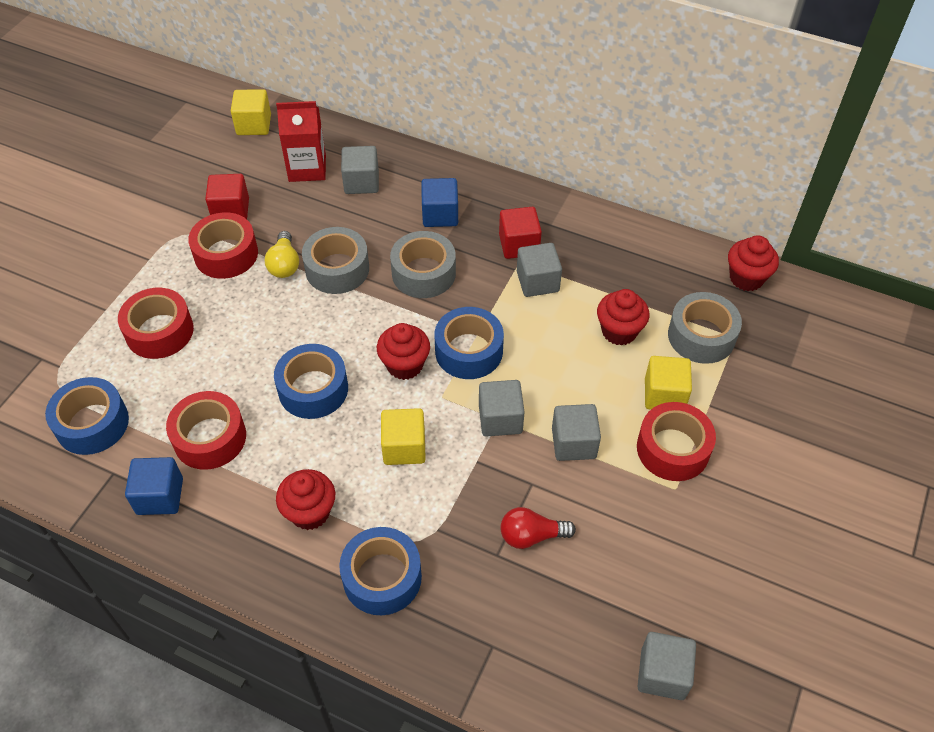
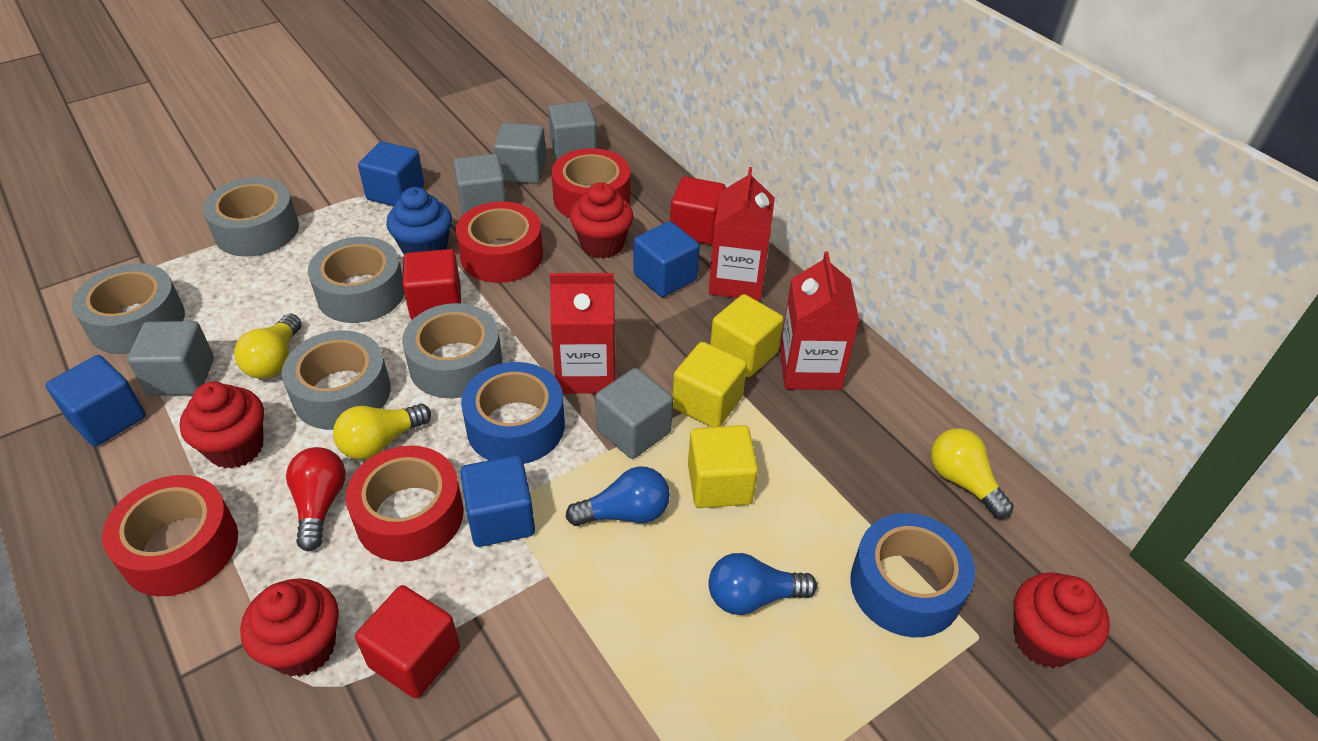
blue cube: 2 -> 4
blue cupcake: 0 -> 1
blue light bulb: 0 -> 2
blue tape: 4 -> 2
grey tape: 3 -> 5
red carton: 1 -> 3
red cube: 2 -> 3
yellow light bulb: 1 -> 3

